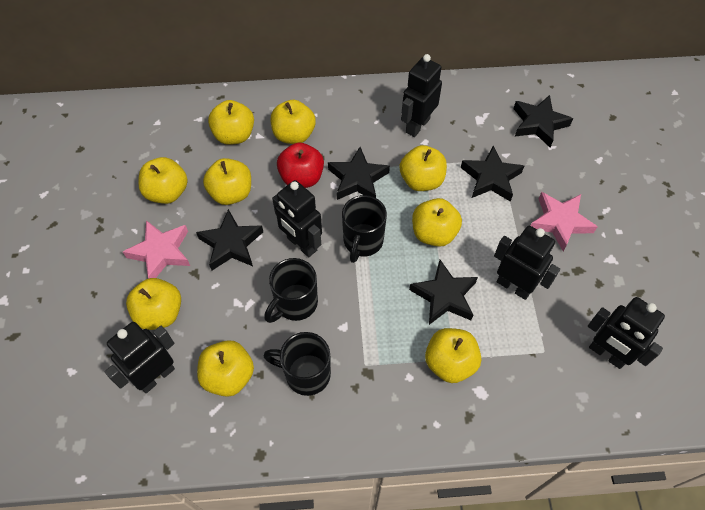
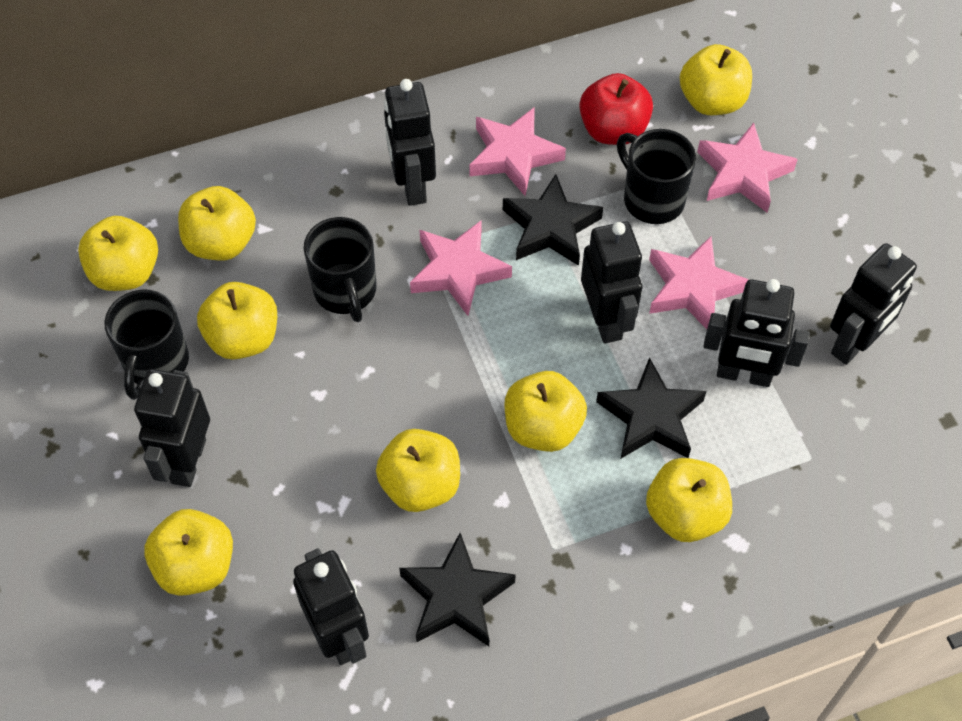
black robot: 5 -> 6
black star: 5 -> 3
pink star: 2 -> 4
yellow apple: 9 -> 8

